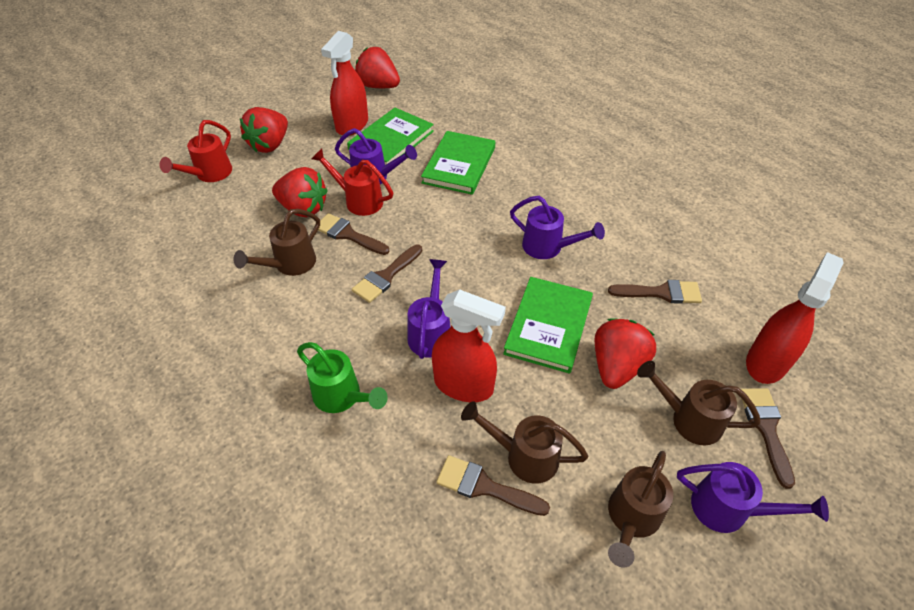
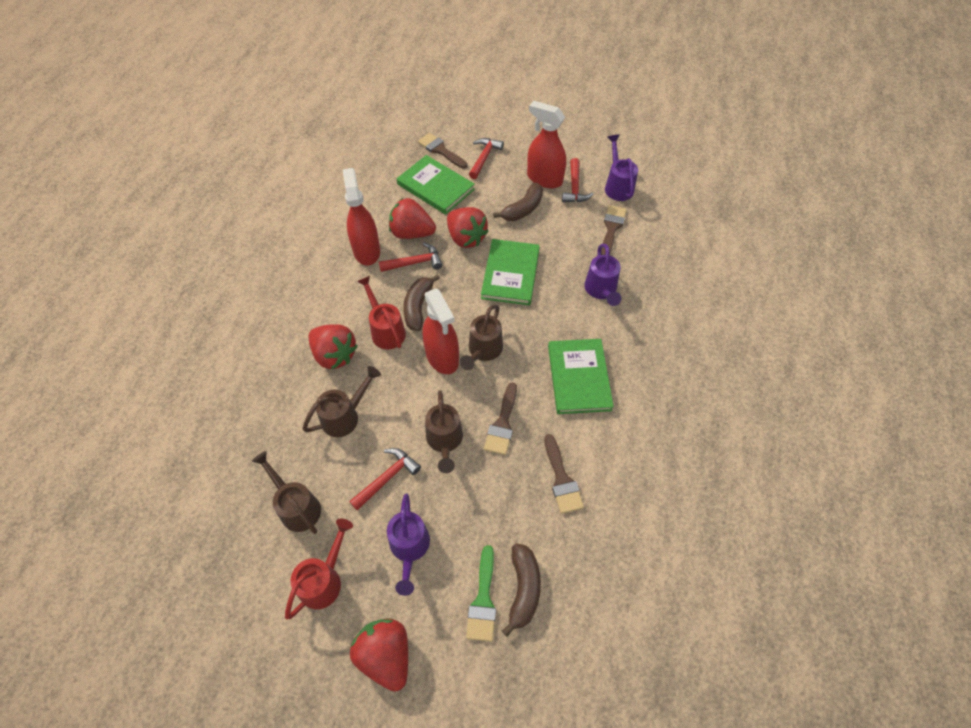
brown banana: 0 -> 3
brown brush: 5 -> 4
green brush: 0 -> 1
green watering can: 1 -> 0
purple watering can: 4 -> 3
red hammer: 0 -> 4

